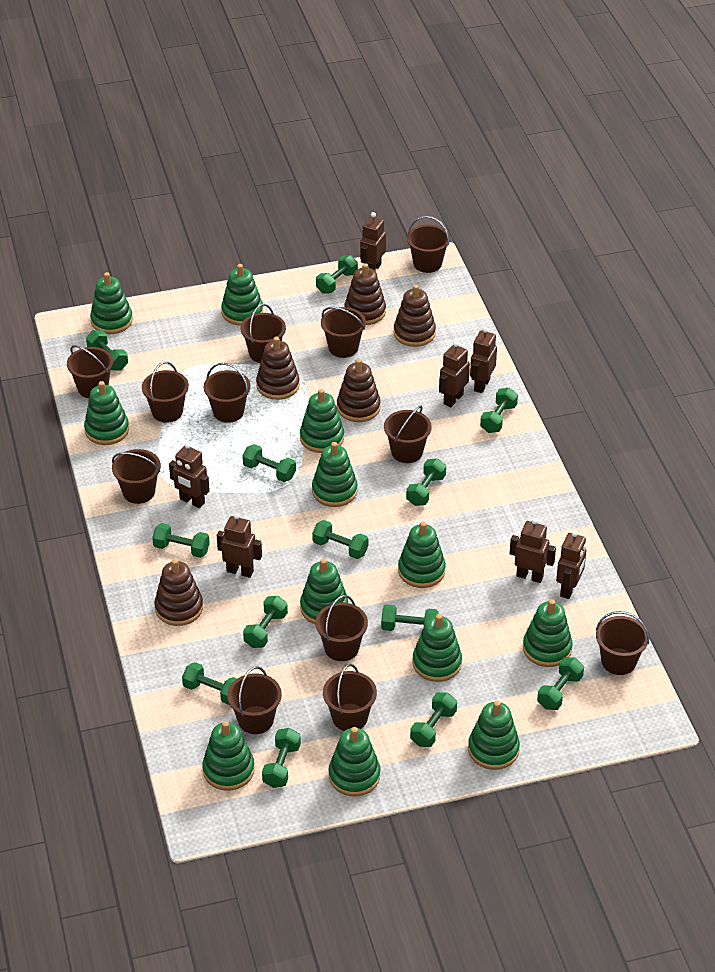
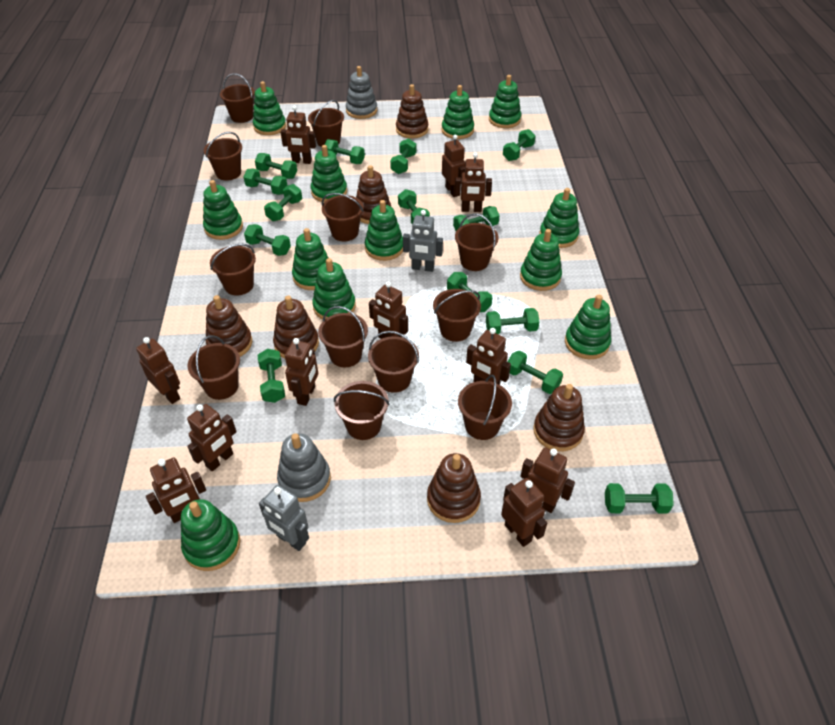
brown robot: 7 -> 11
brown stacking toy: 5 -> 6
green dumbbell: 13 -> 14
grey robot: 0 -> 2
grey stacking toy: 0 -> 2

